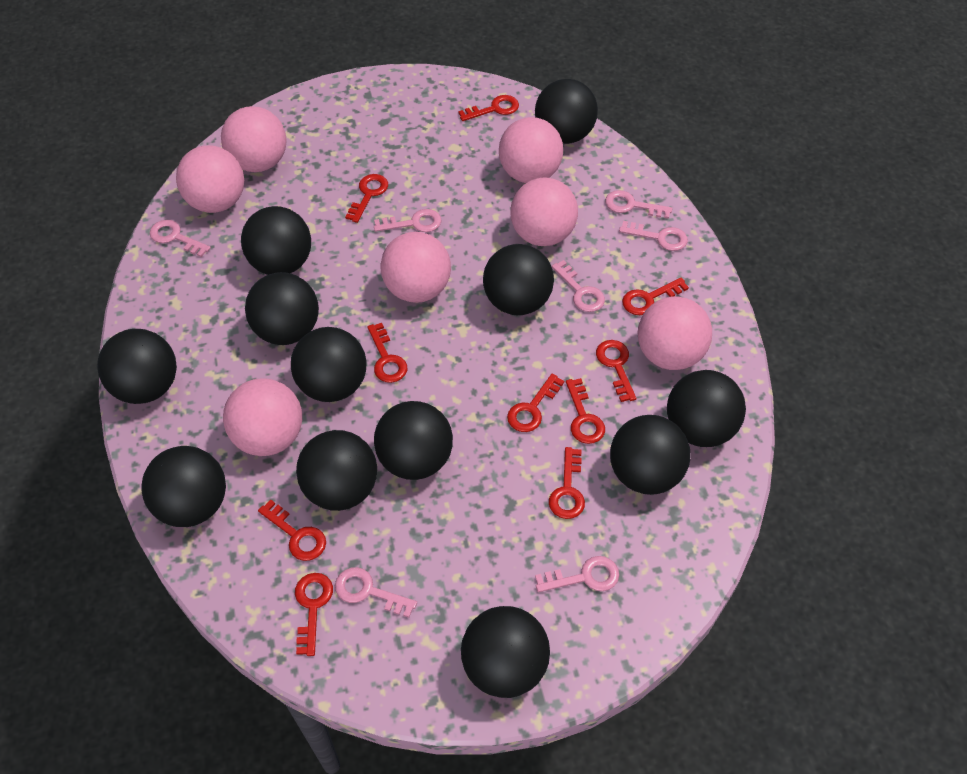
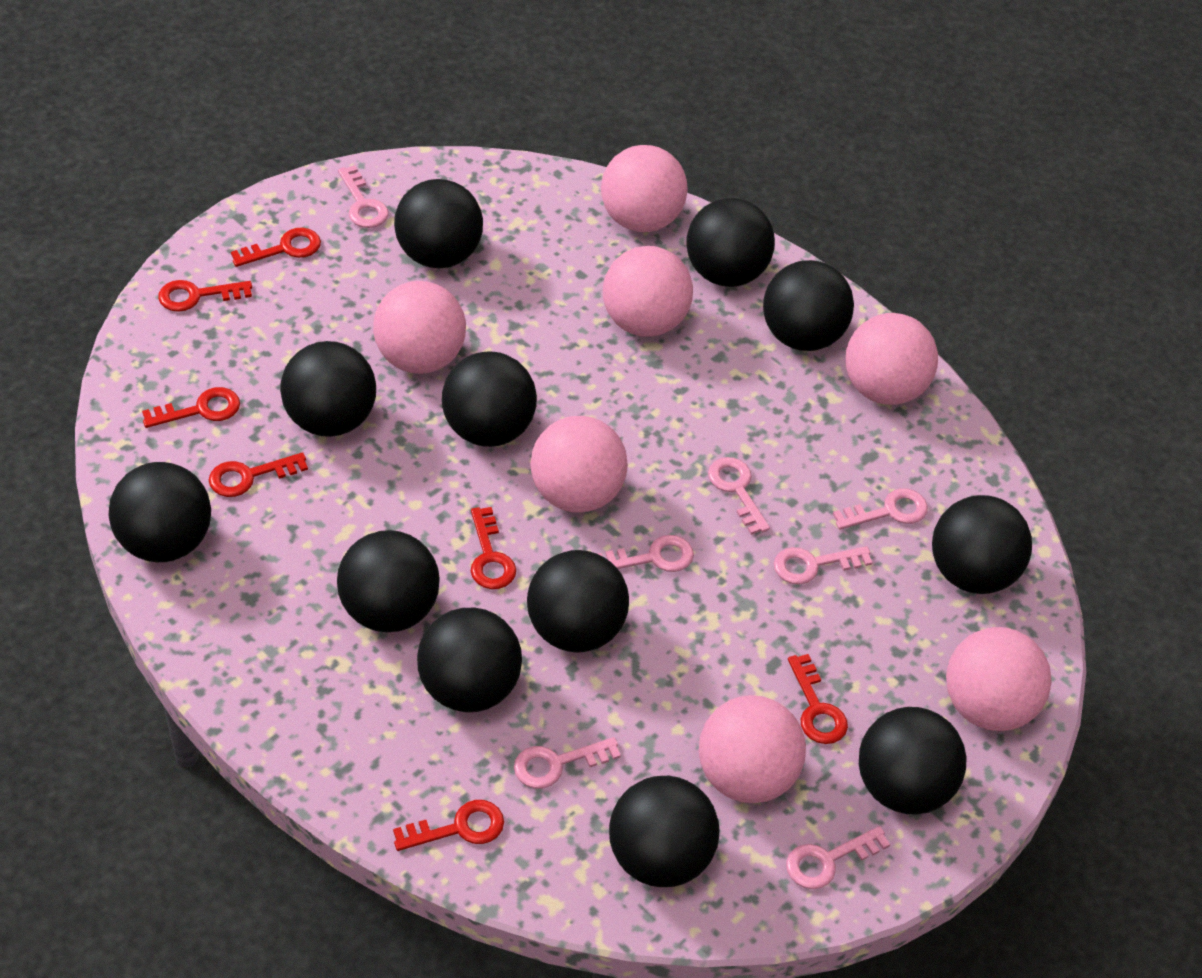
red key: 10 -> 7

